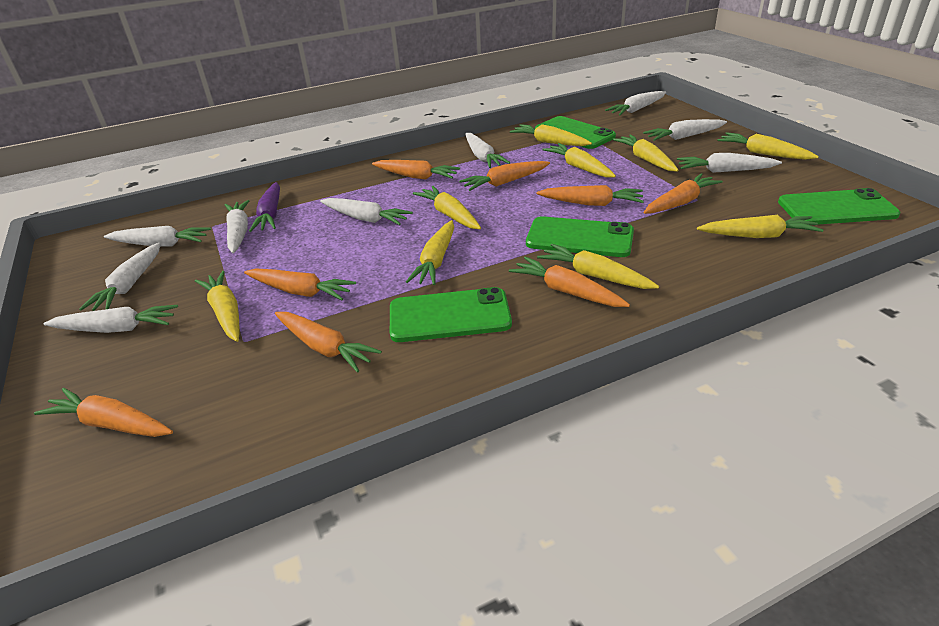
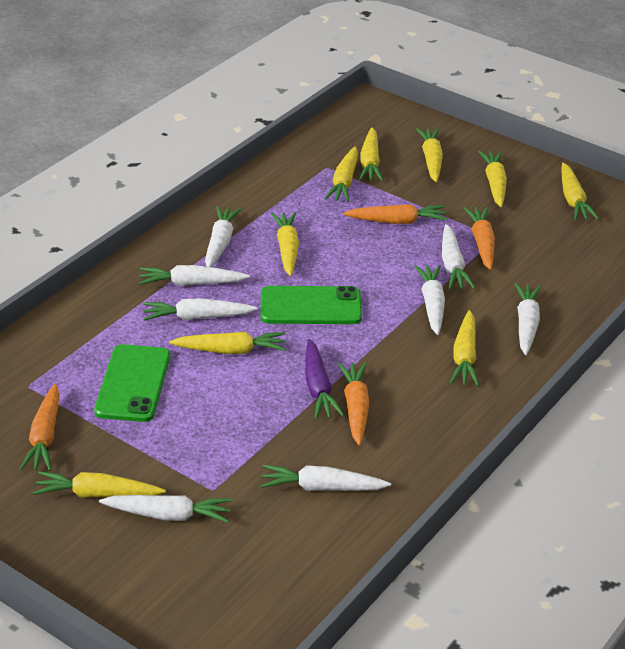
green phone: 4 -> 2
orange carrot: 8 -> 4
white carrot: 9 -> 8

